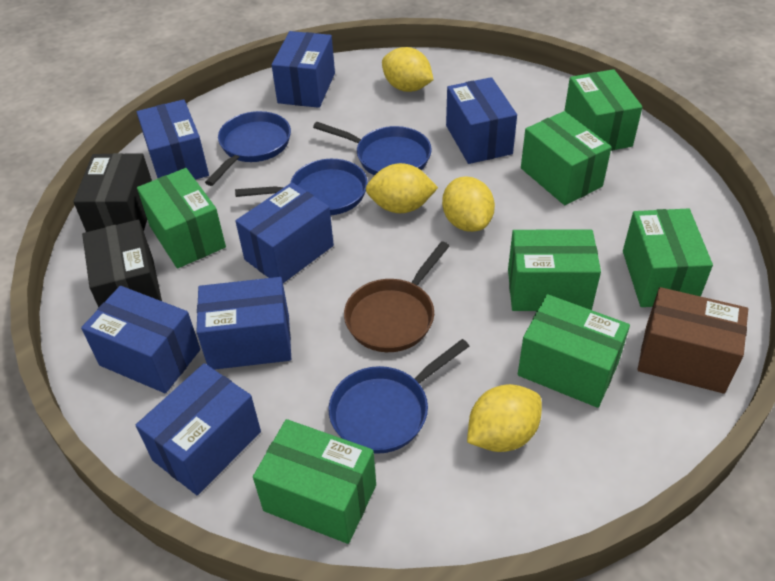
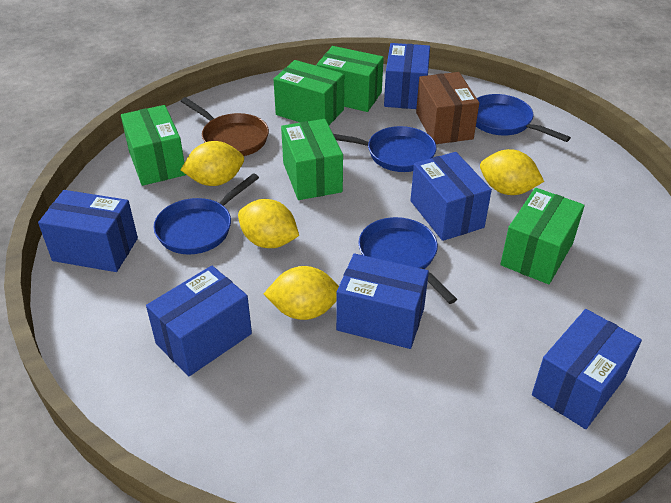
black box: 2 -> 0
blue box: 7 -> 6
green box: 7 -> 5

